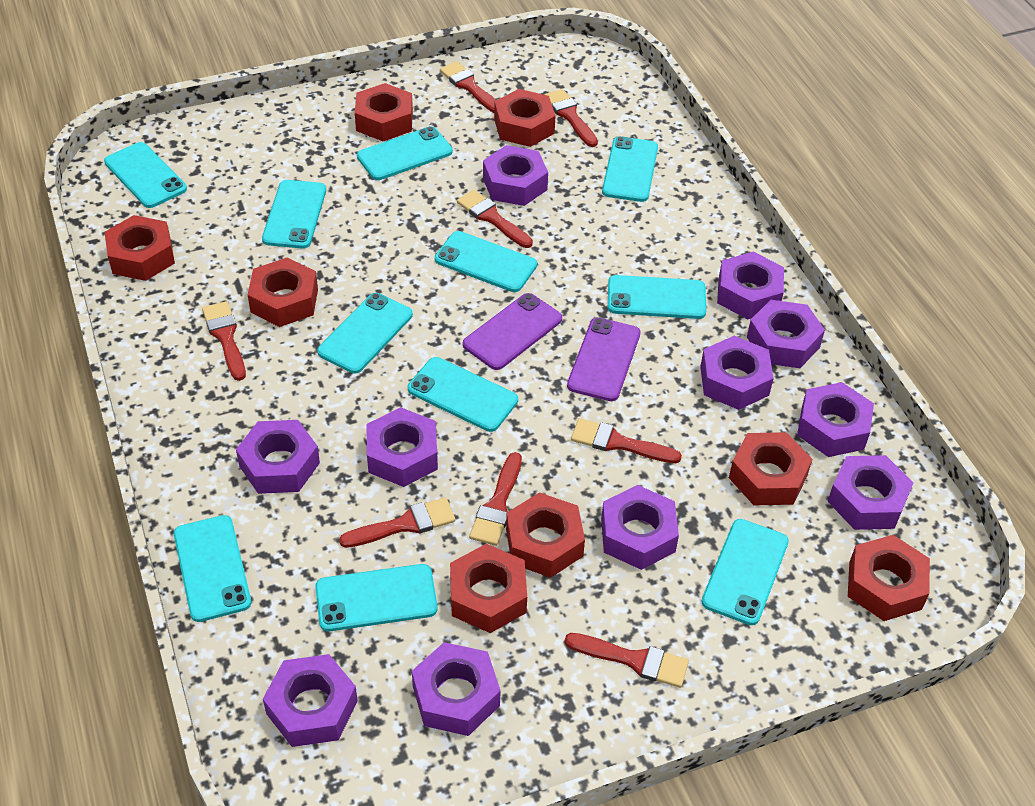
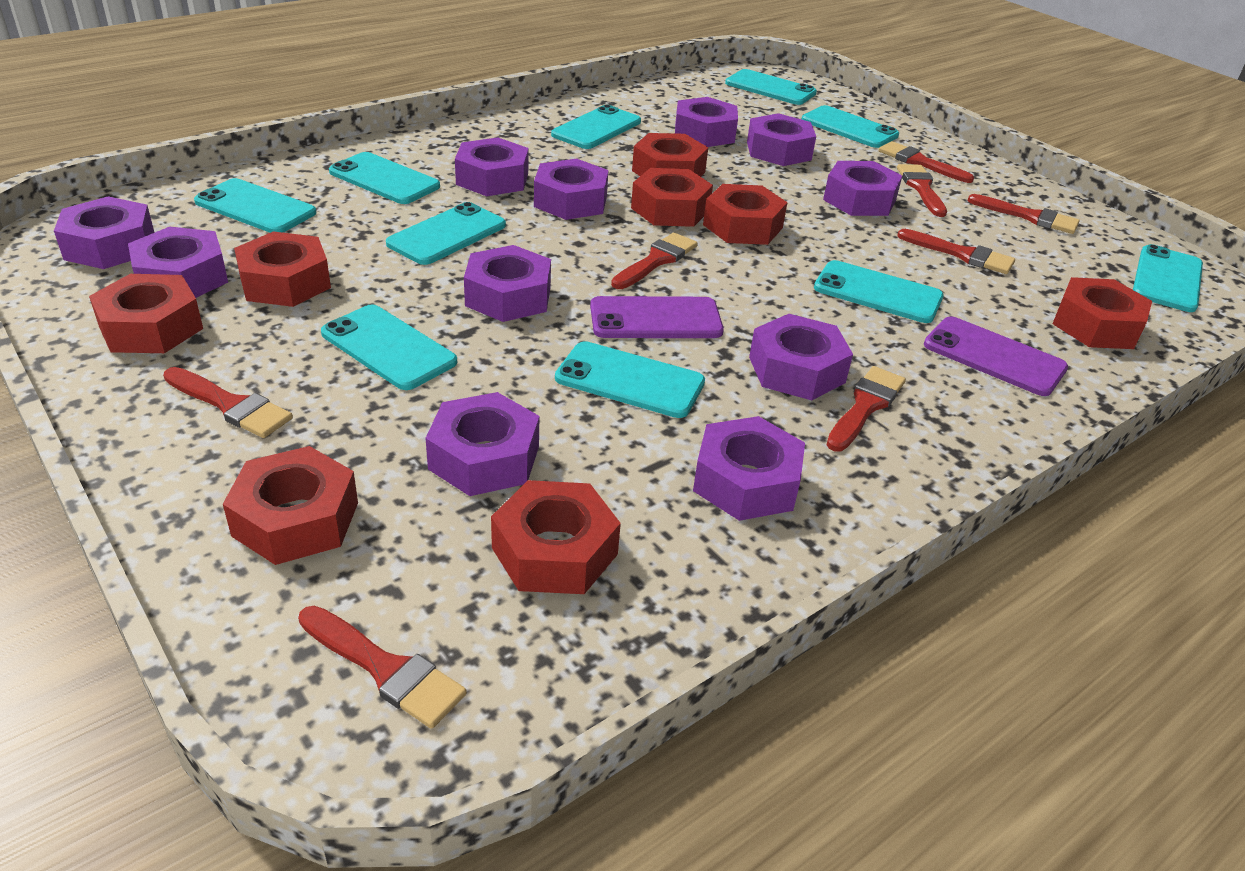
turquoise phone: 11 -> 10

